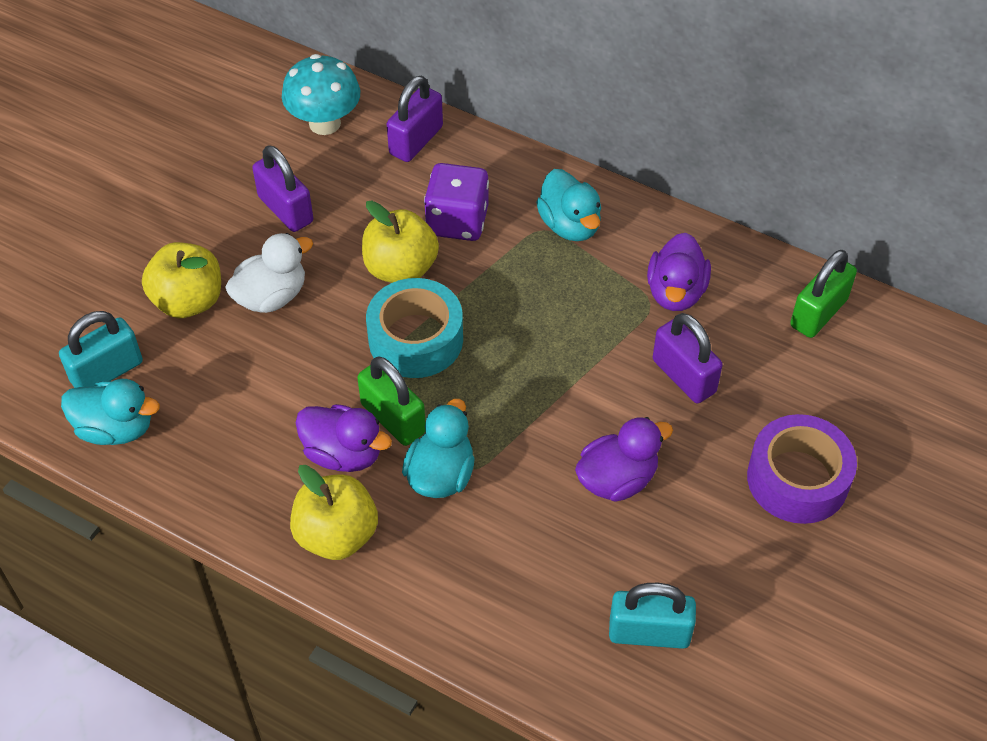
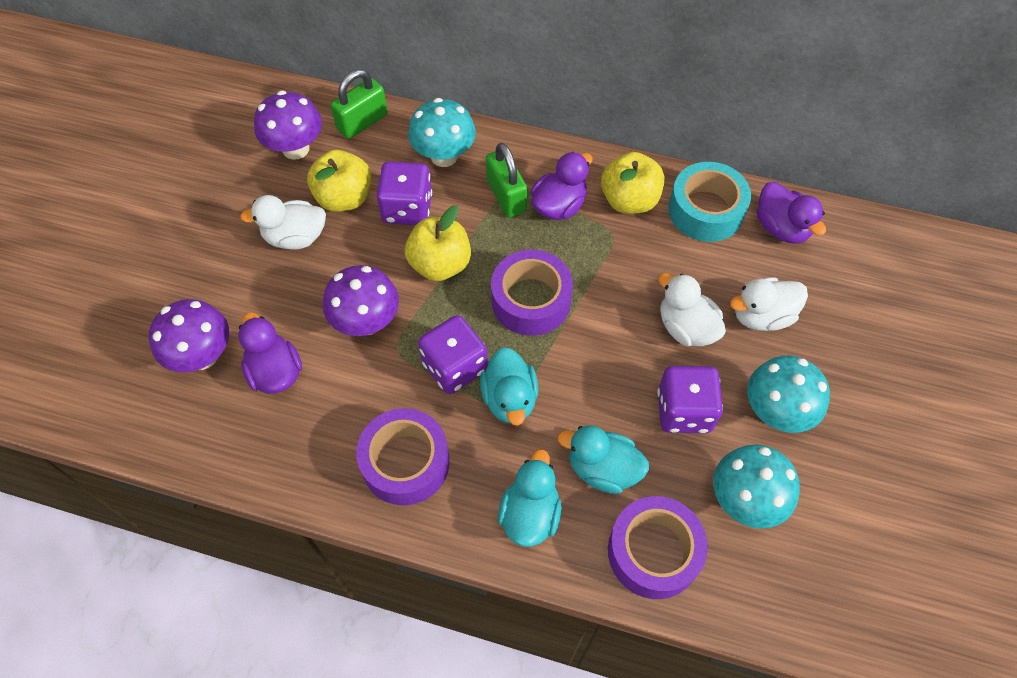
purple dice: 1 -> 3
purple mushroom: 0 -> 3
purple padlock: 3 -> 0
purple tape: 1 -> 3
turquoise mushroom: 1 -> 3
turquoise padlock: 2 -> 0
white duck: 1 -> 3

